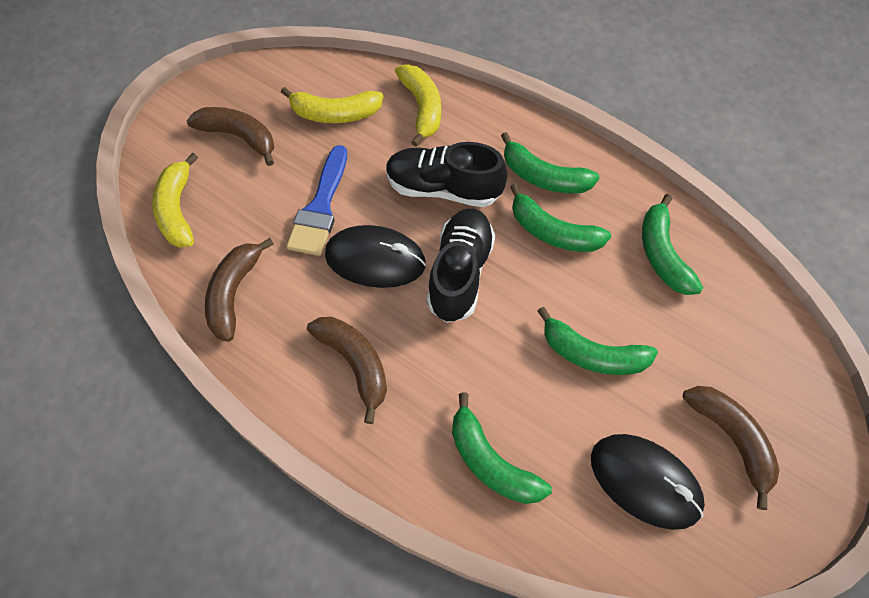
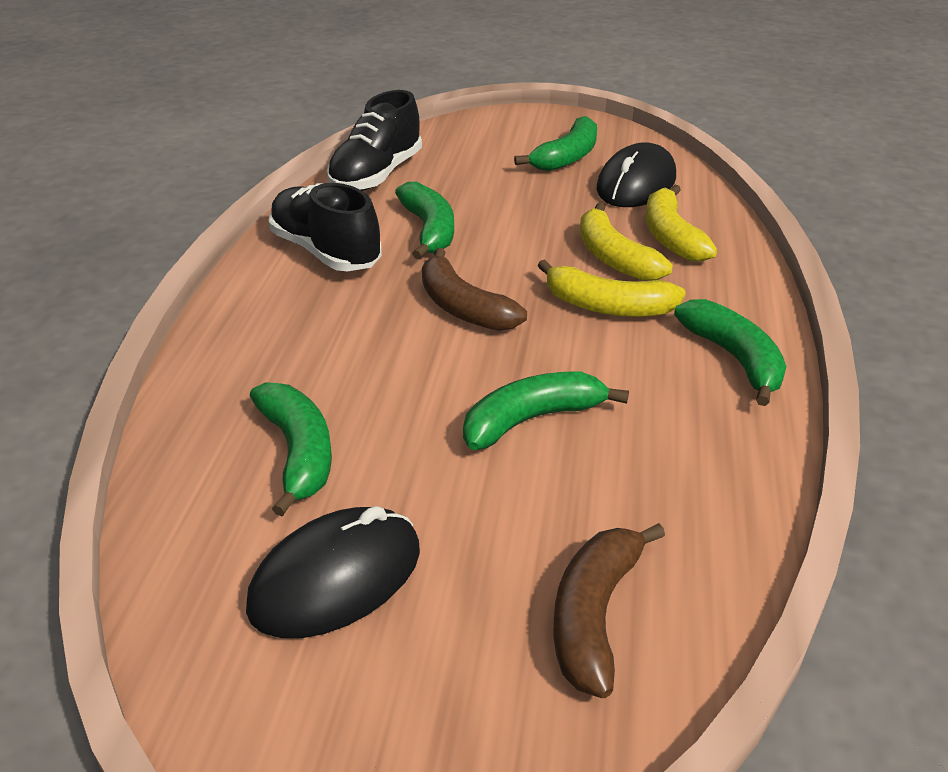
blue brush: 1 -> 0
brown banana: 4 -> 2

